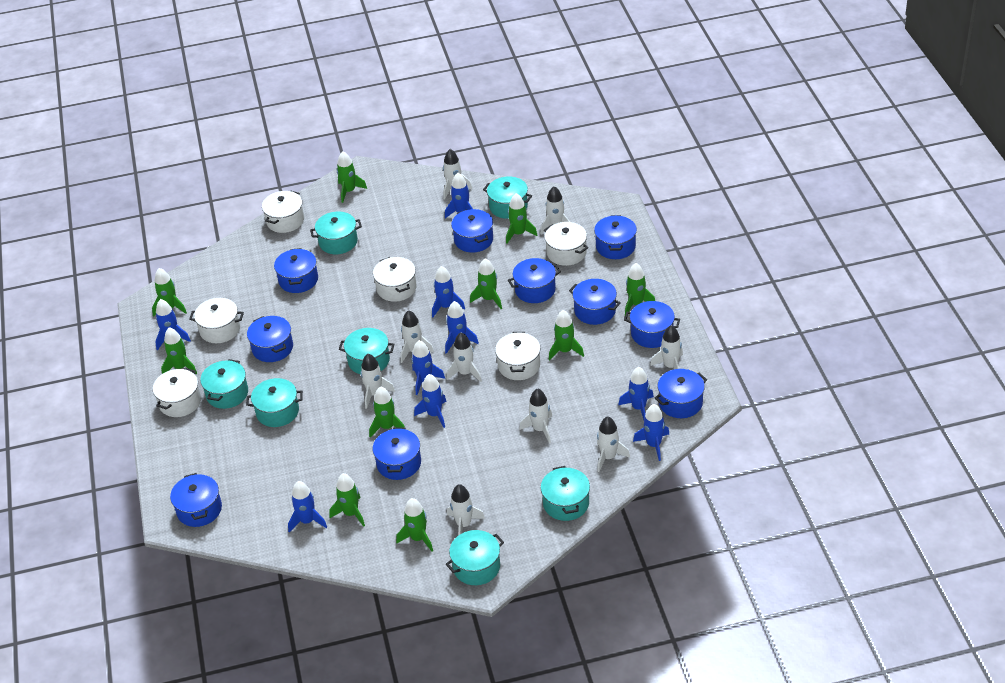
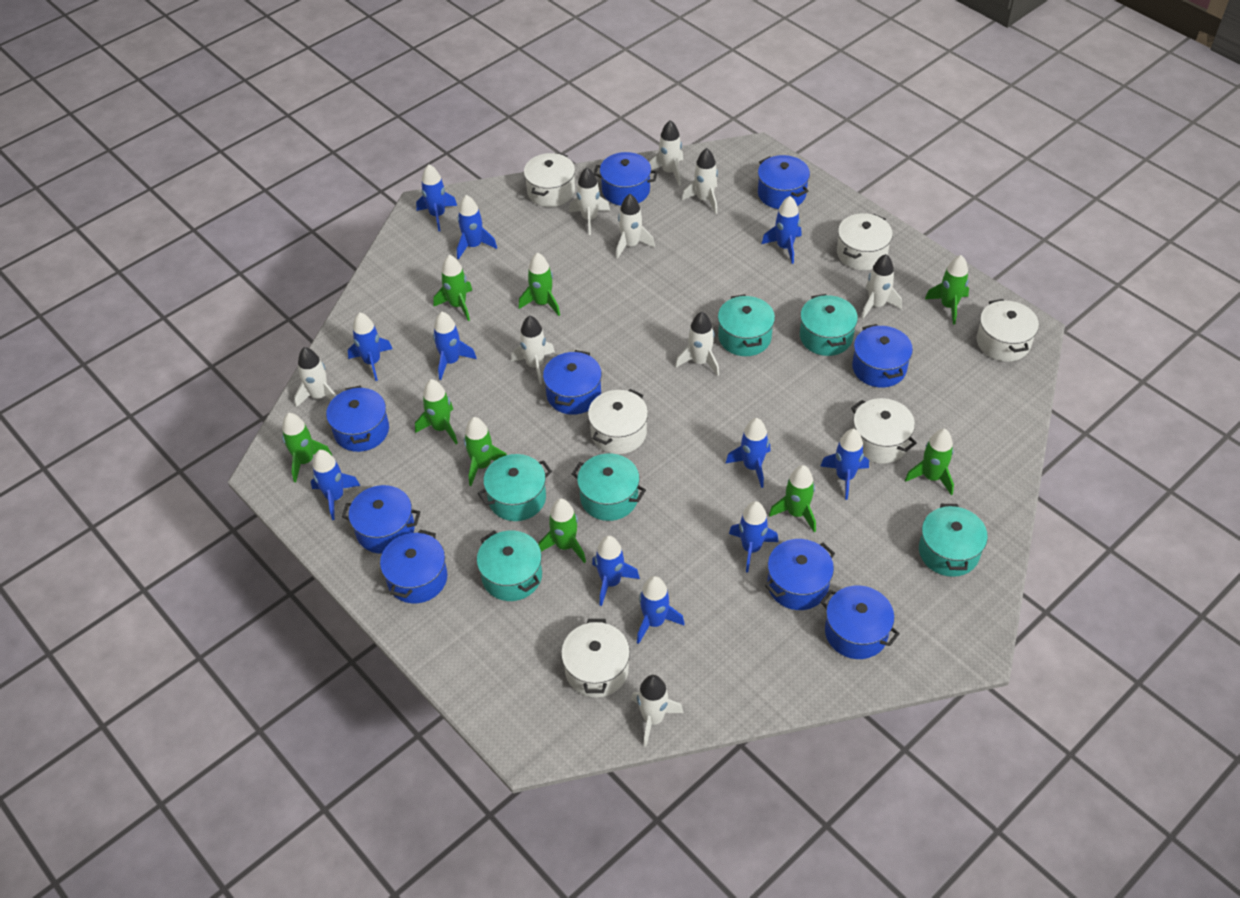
blue pot: 10 -> 9
blue rocket: 9 -> 11
green rocket: 10 -> 9
turquoise pot: 7 -> 6

